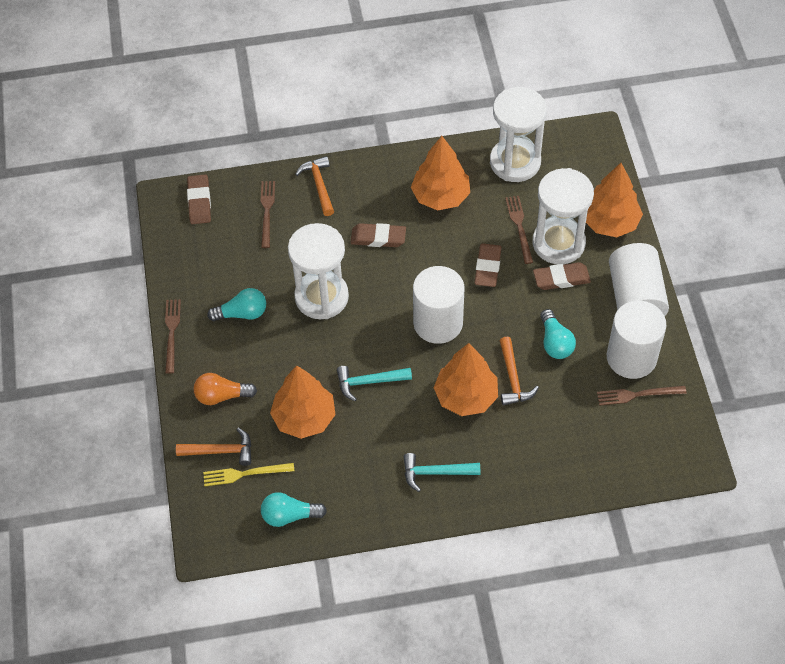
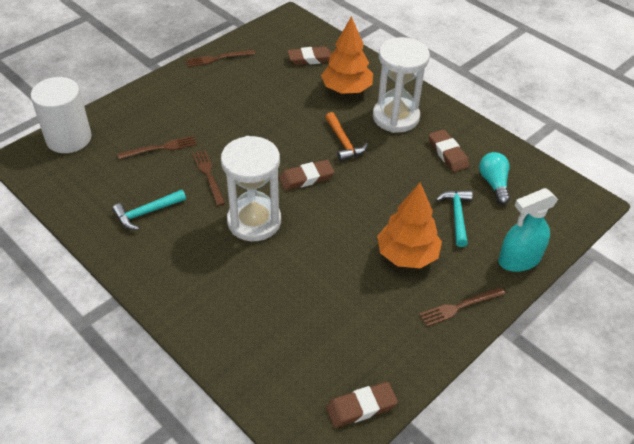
orange hammer: 3 -> 1
orange light bulb: 1 -> 0
orange tree: 4 -> 2
turquoise light bulb: 3 -> 1
turquoise spray bottle: 0 -> 1
white cylinder: 3 -> 1
white hourglass: 3 -> 2
yellow fork: 1 -> 0

